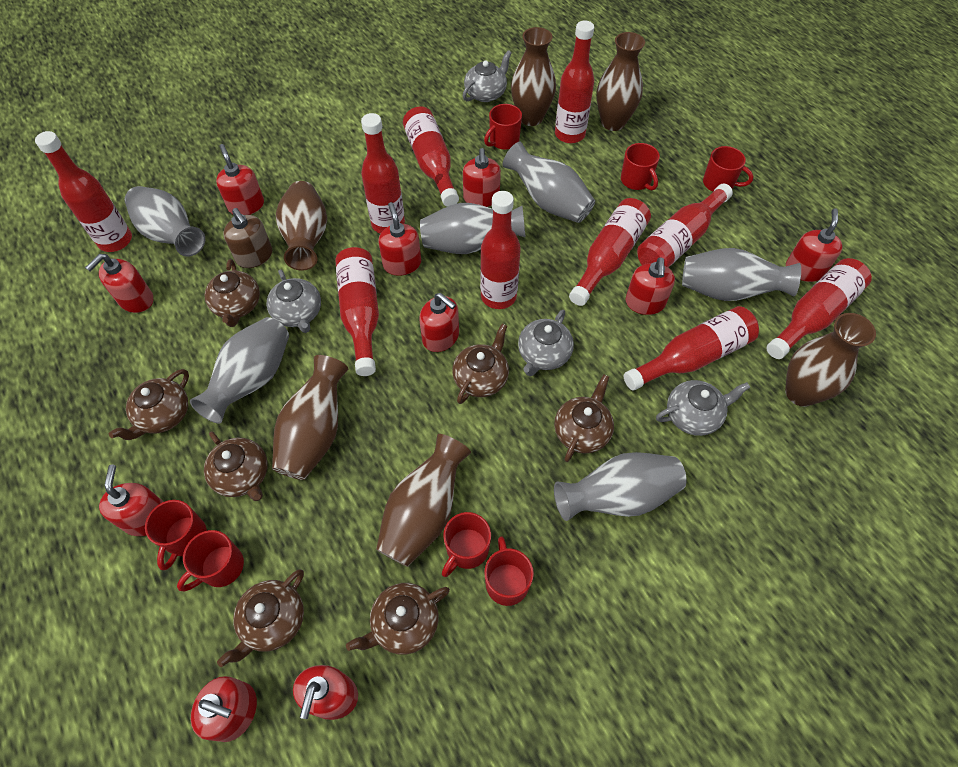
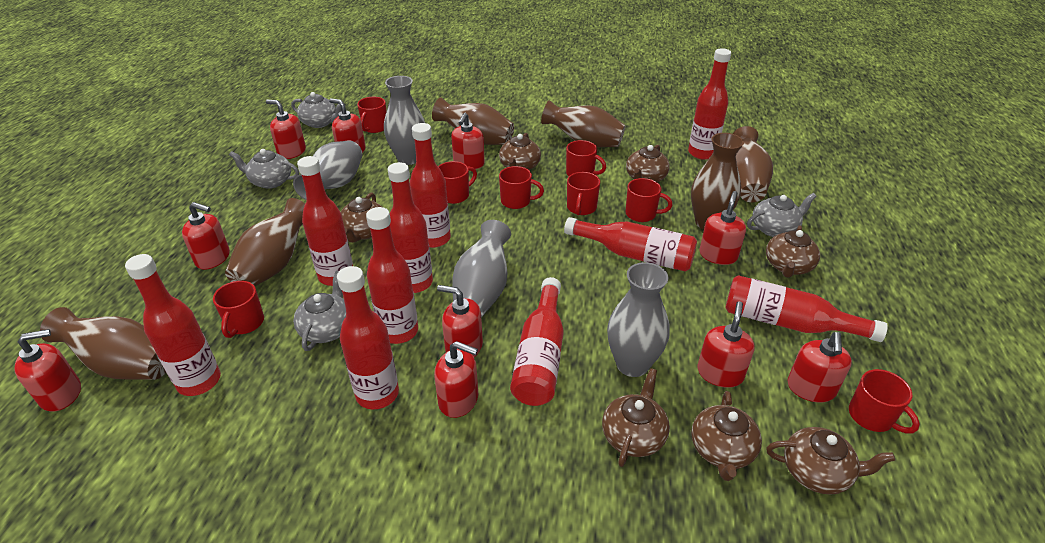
brown soap dispenser: 1 -> 0
grey vase: 6 -> 4
red mug: 7 -> 8

